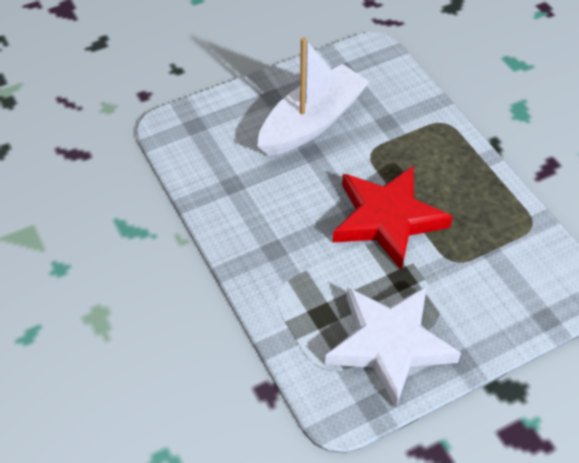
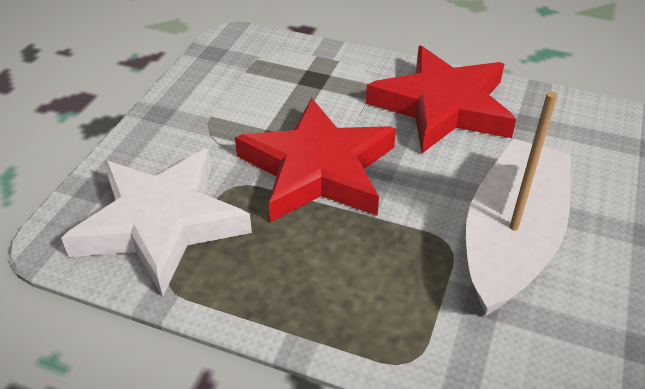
red star: 1 -> 2

